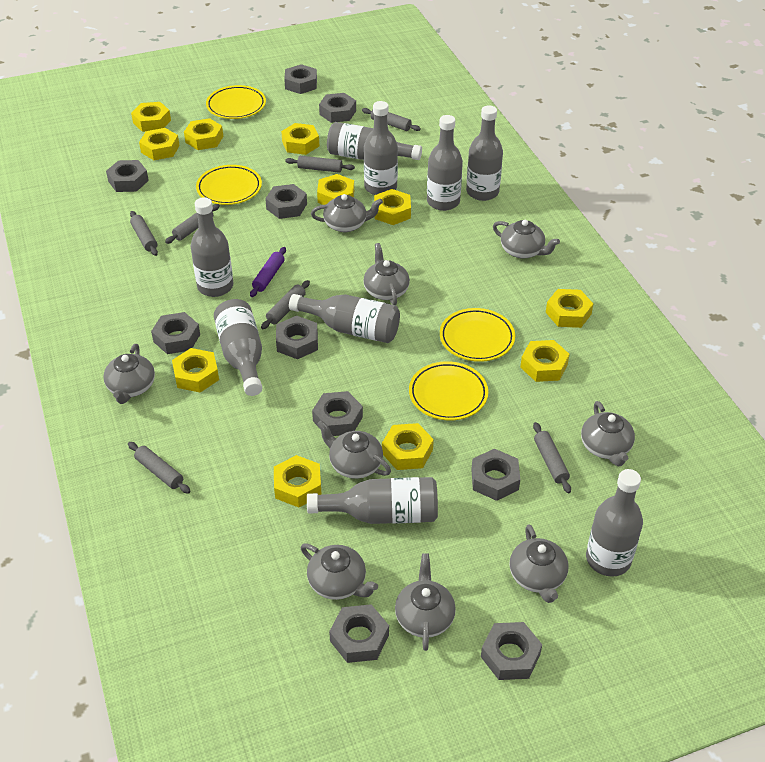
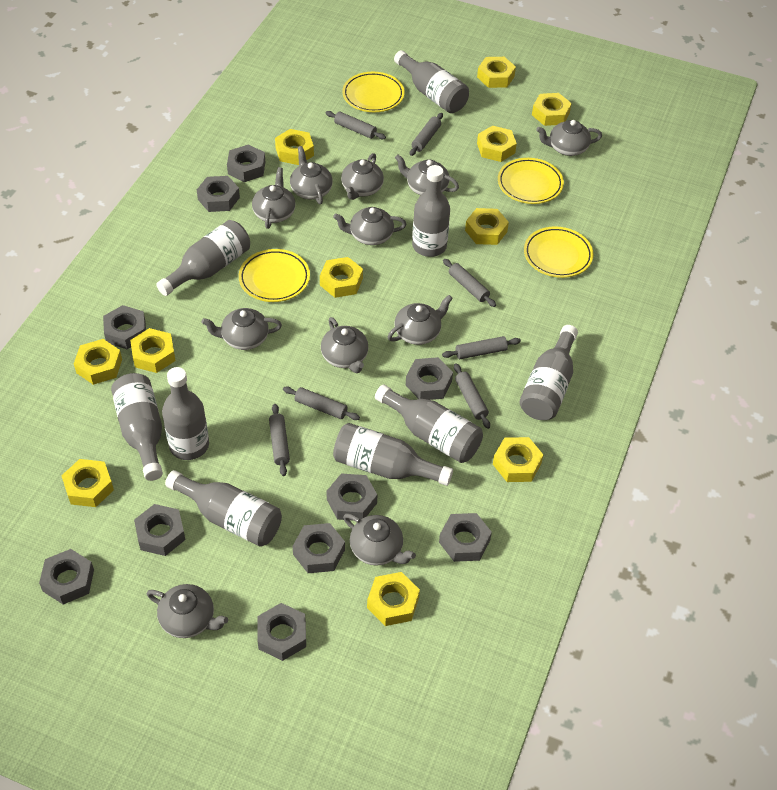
grey teapot: 9 -> 11
purple rolling pin: 1 -> 0

